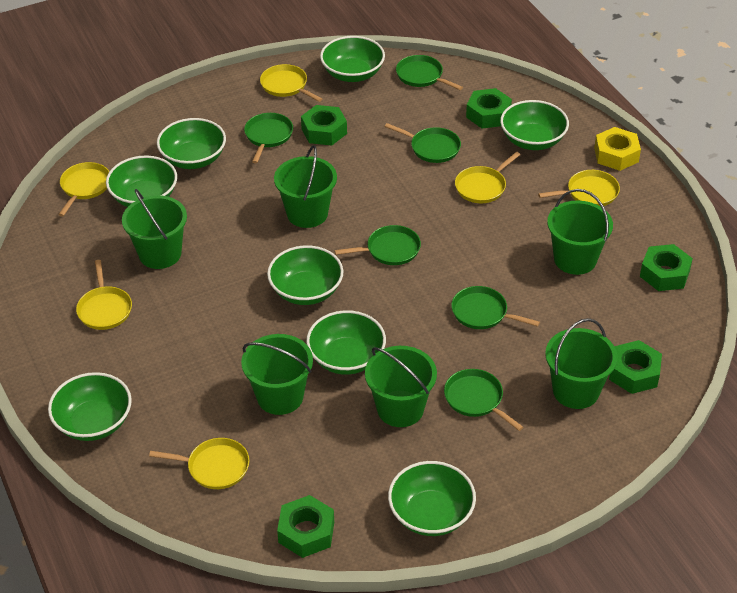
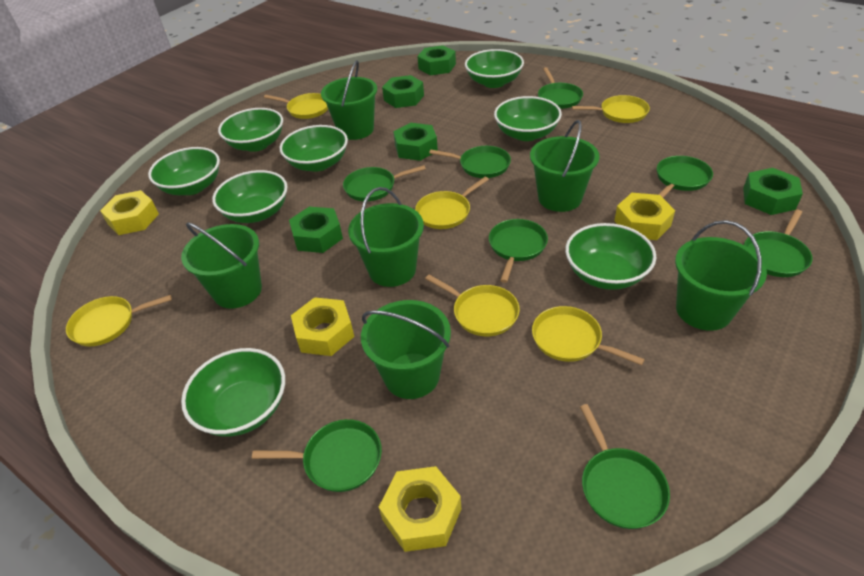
green pan: 6 -> 8
yellow nut: 1 -> 4

